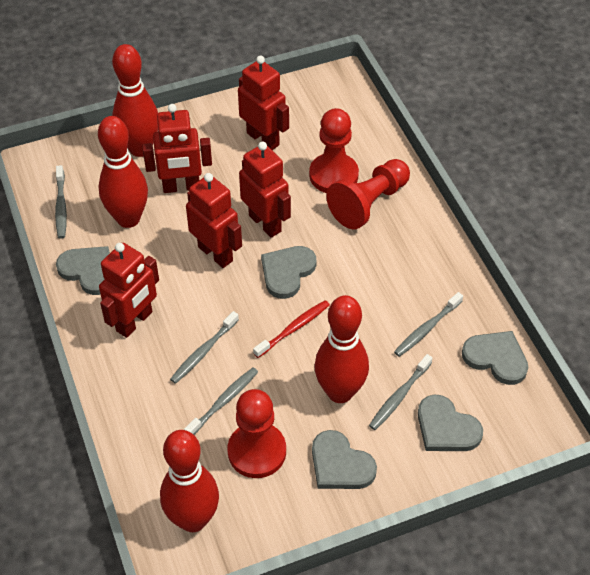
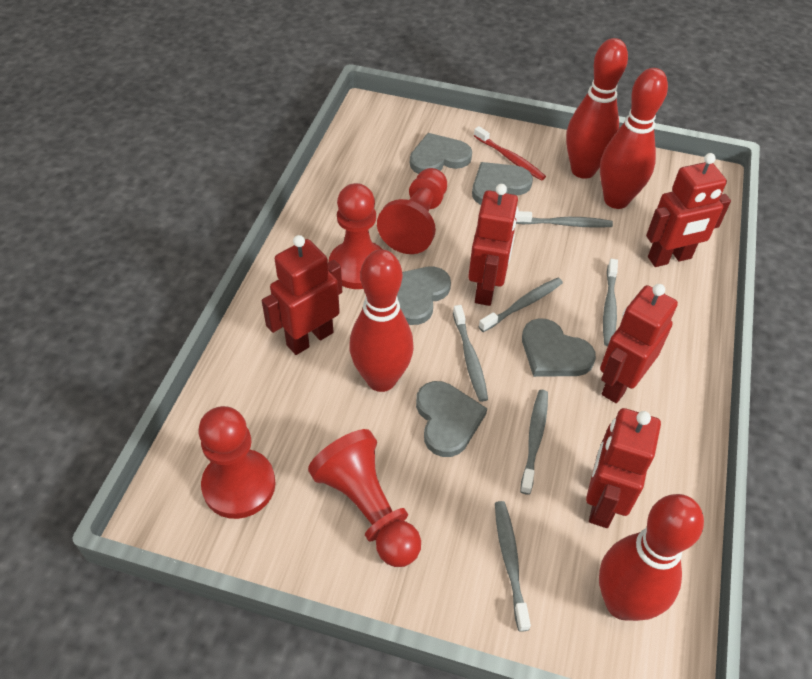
grey toothbrush: 5 -> 6
red pawn: 3 -> 4

